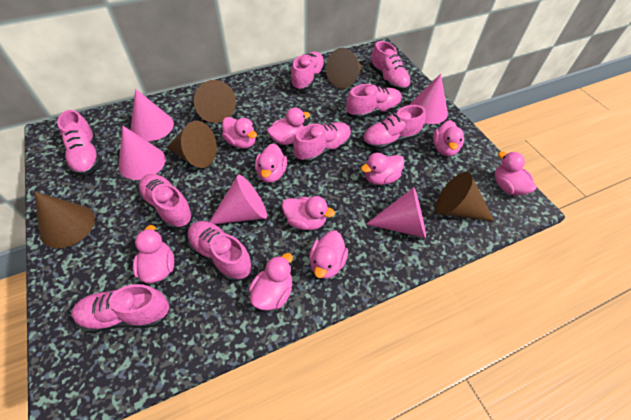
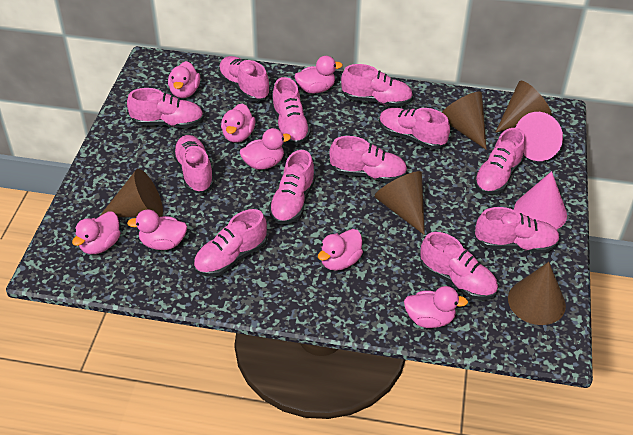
pink cone: 5 -> 2
pink duck: 10 -> 8
pink shoe: 9 -> 12

